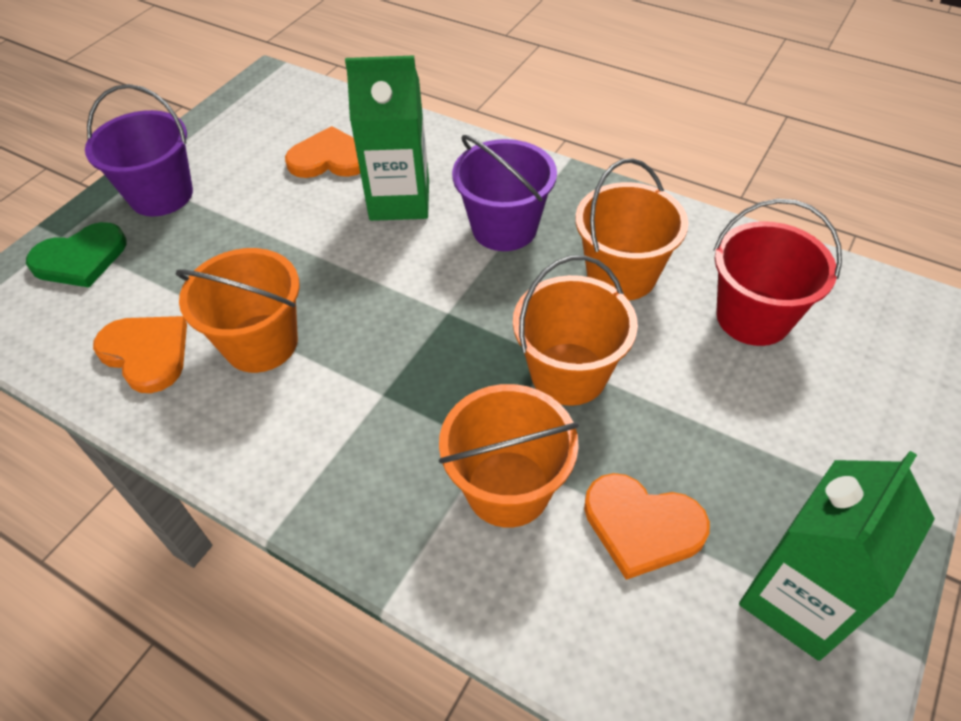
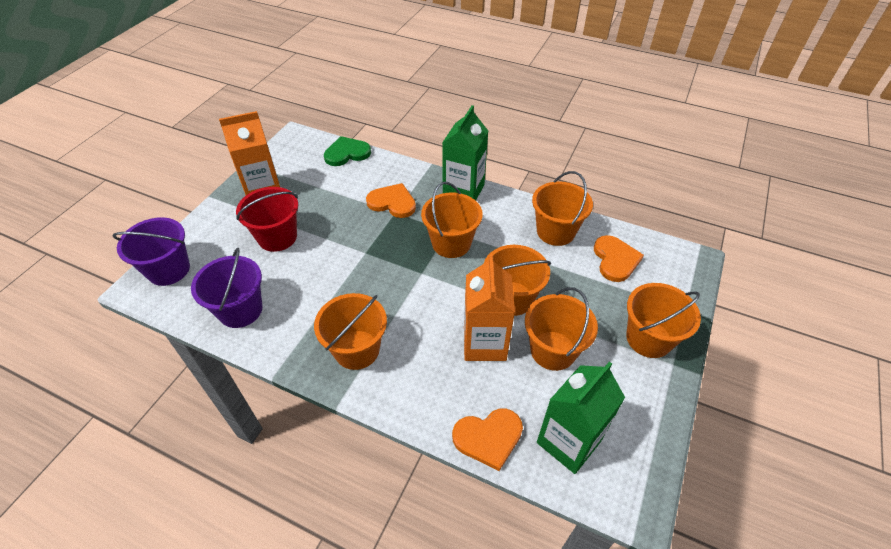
orange bucket: 4 -> 6
orange carton: 0 -> 2

